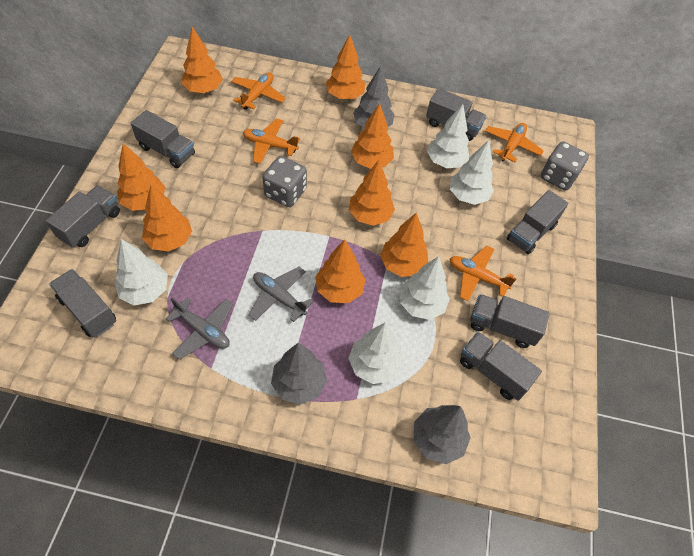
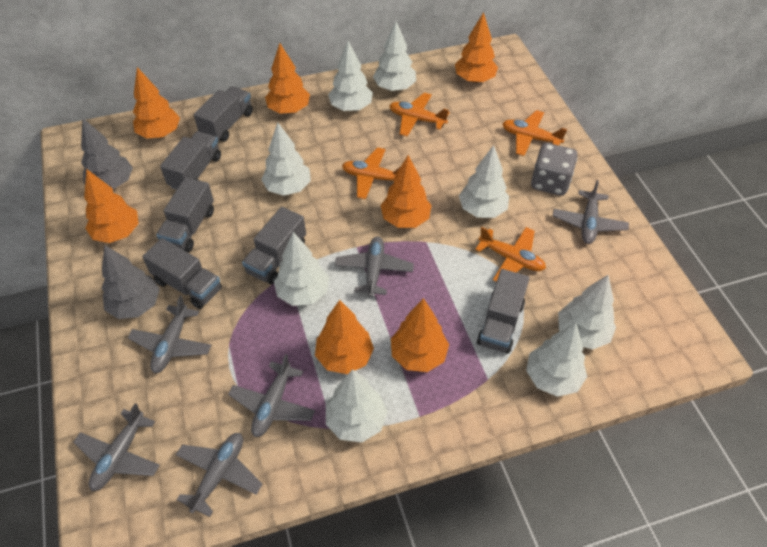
grey dice: 2 -> 1
grey plane: 2 -> 6
grey tree: 3 -> 2
grey truck: 7 -> 6
orange tree: 8 -> 7
white tree: 5 -> 8

